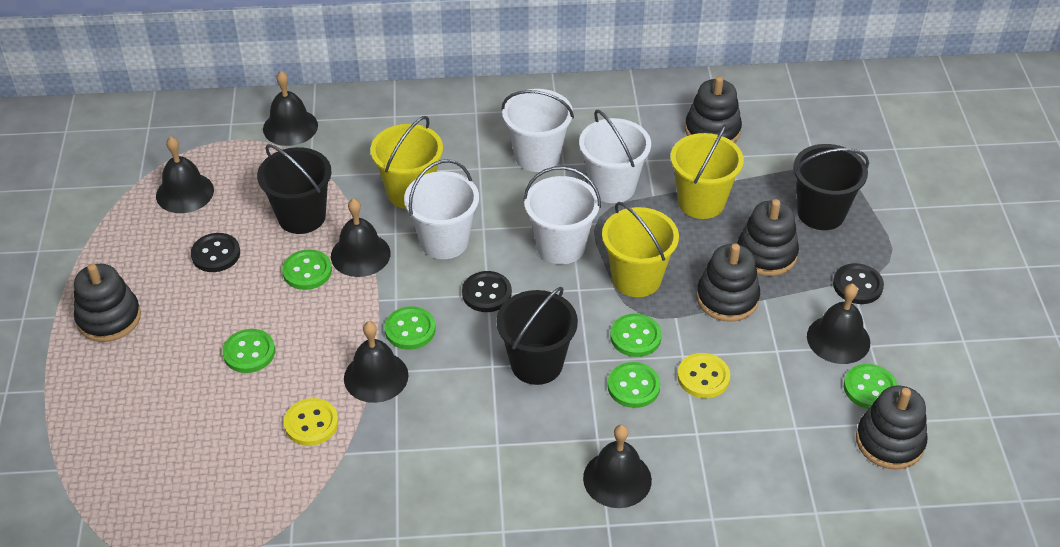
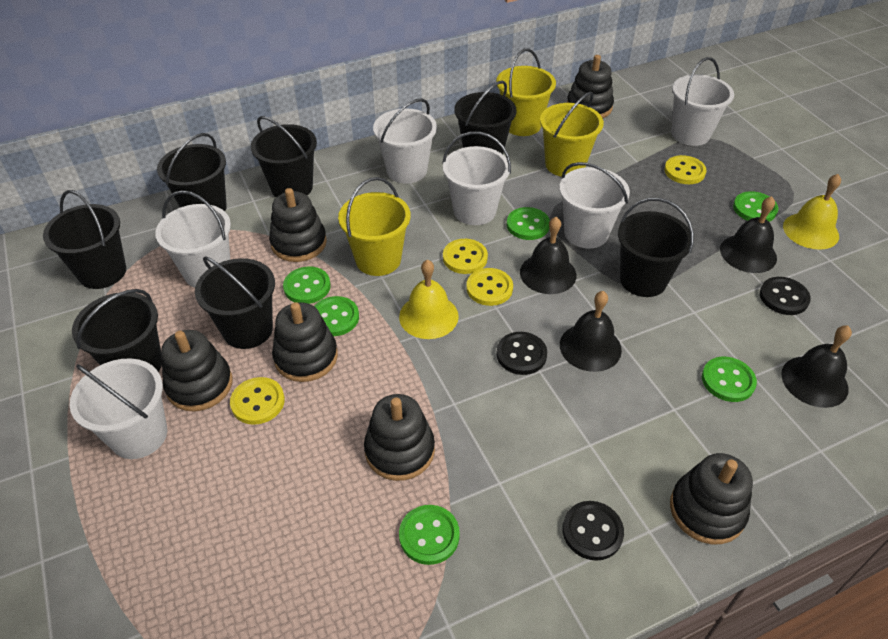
black bell: 6 -> 4
black bucket: 3 -> 7
black stacking toy: 5 -> 6
white bucket: 4 -> 6
yellow bell: 0 -> 2
yellow button: 2 -> 4

